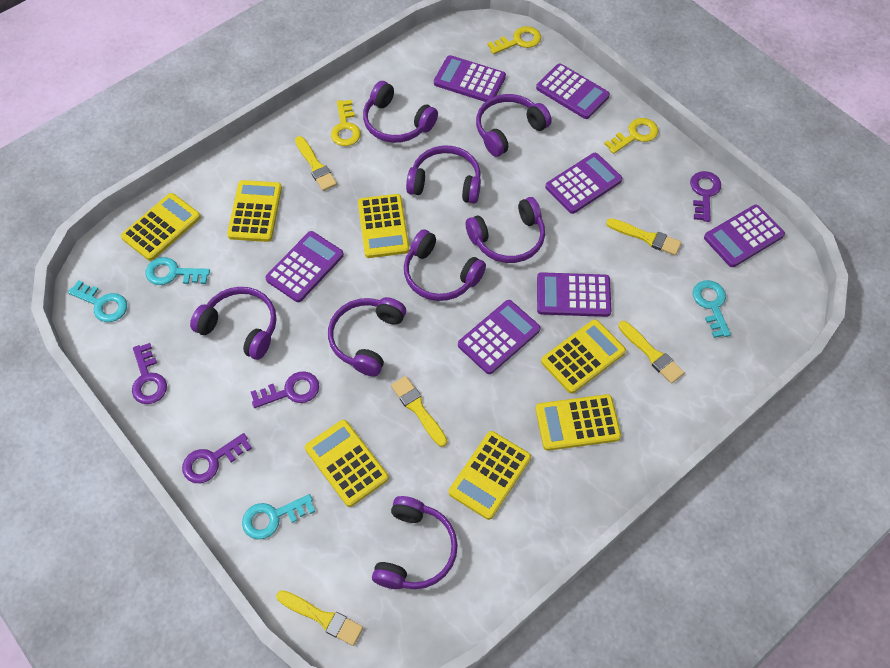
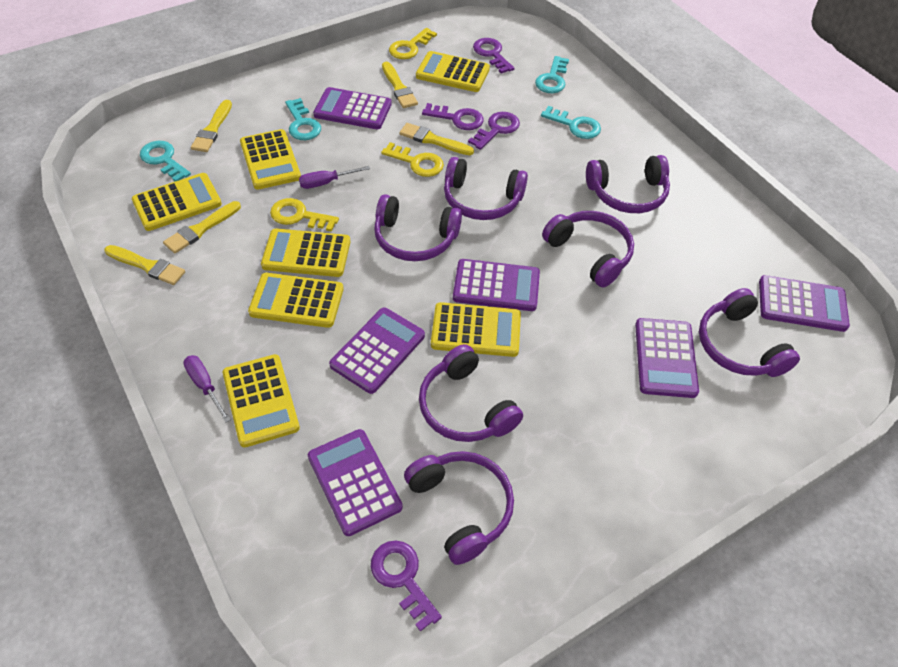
purple calculator: 7 -> 6
purple headphones: 8 -> 7
purple screwdriver: 0 -> 2

